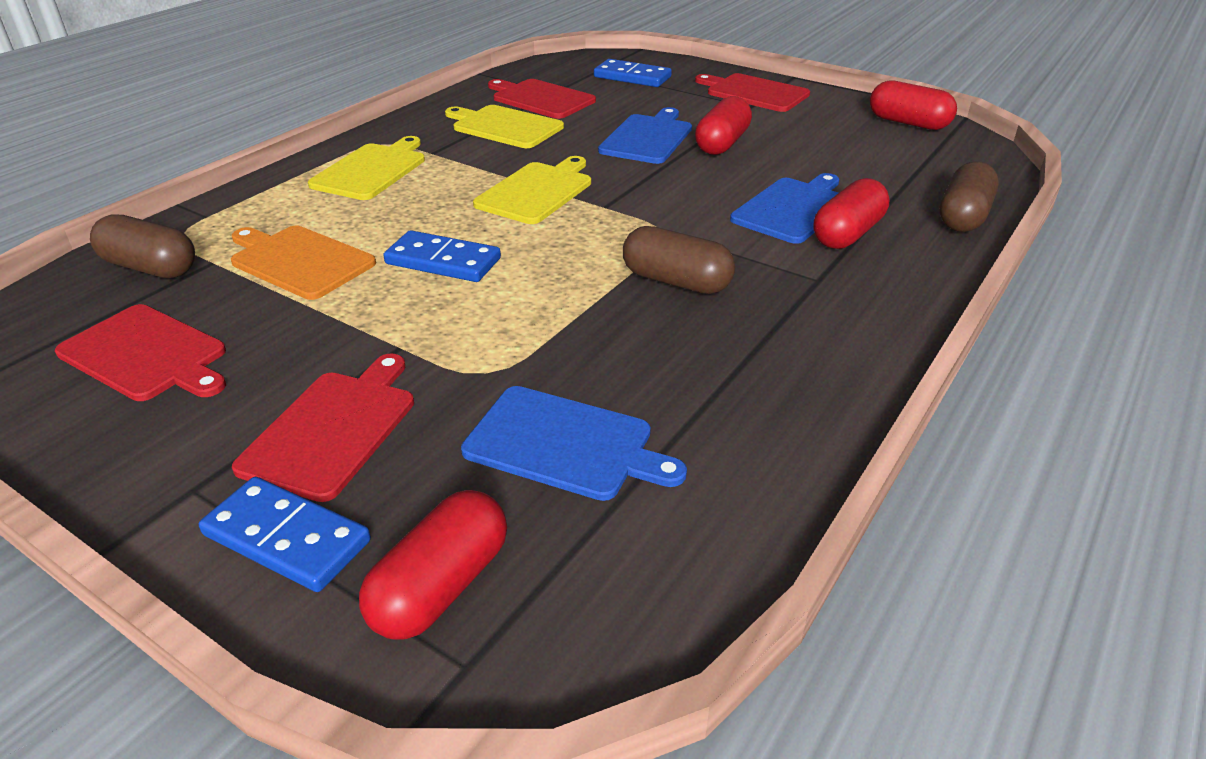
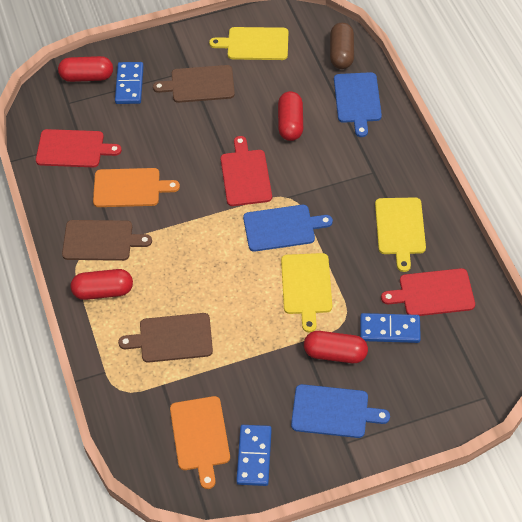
brown capsule: 3 -> 1
brown cutting board: 0 -> 3
orange cutting board: 1 -> 2
red cutting board: 4 -> 3

